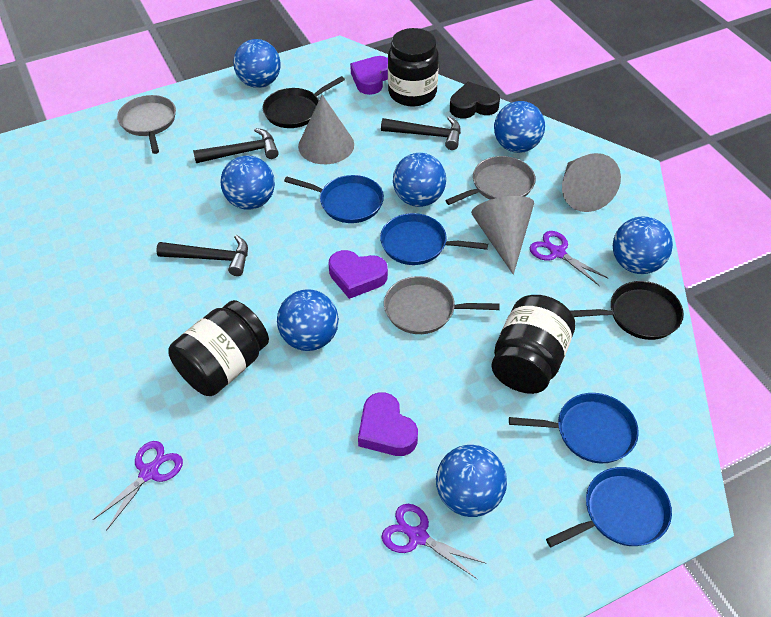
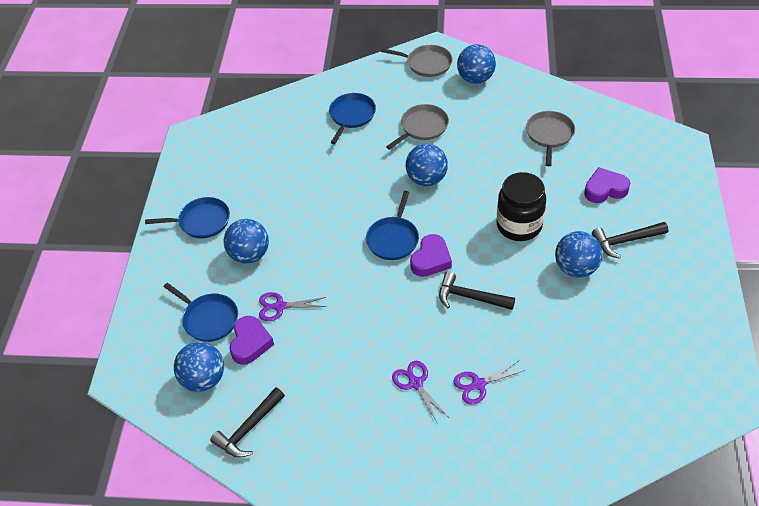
black heart: 1 -> 0
black jar: 3 -> 1
black pan: 2 -> 0
blue ball: 7 -> 5
grey cone: 3 -> 0

